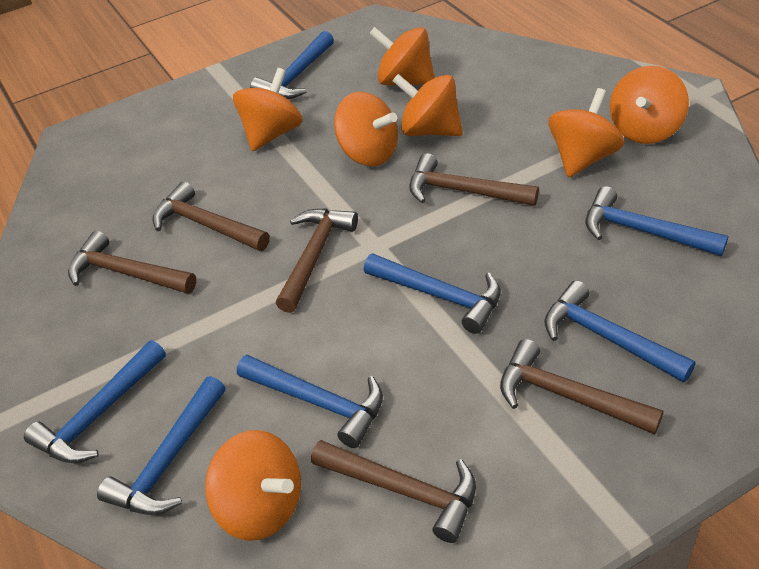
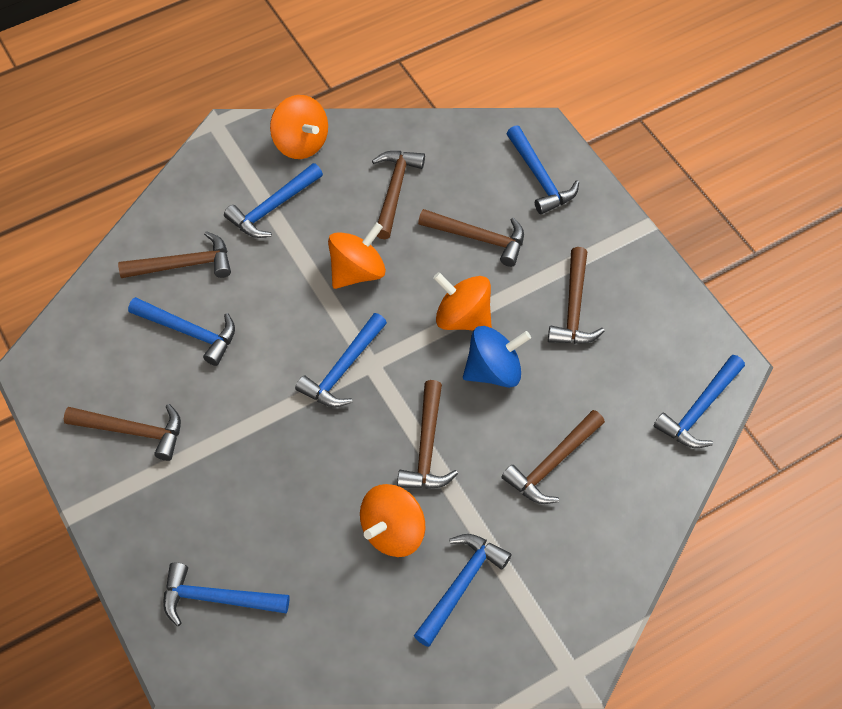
blue spinning top: 0 -> 1
brown hammer: 6 -> 7
orange spinning top: 7 -> 4

